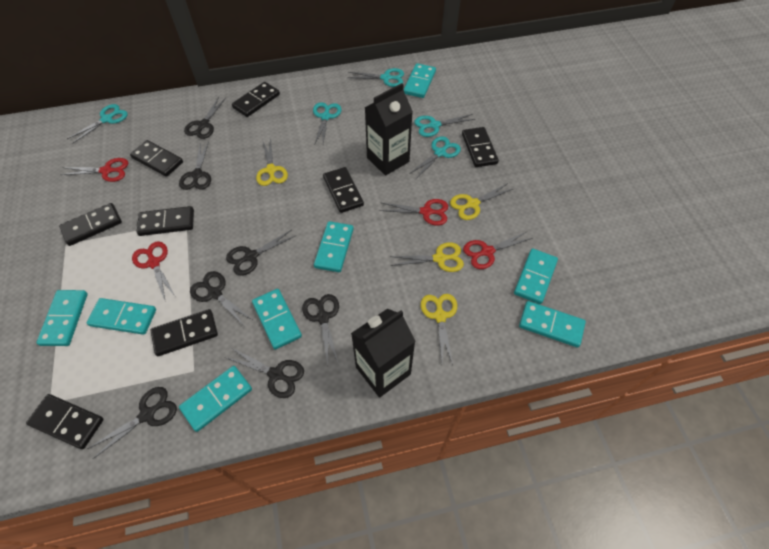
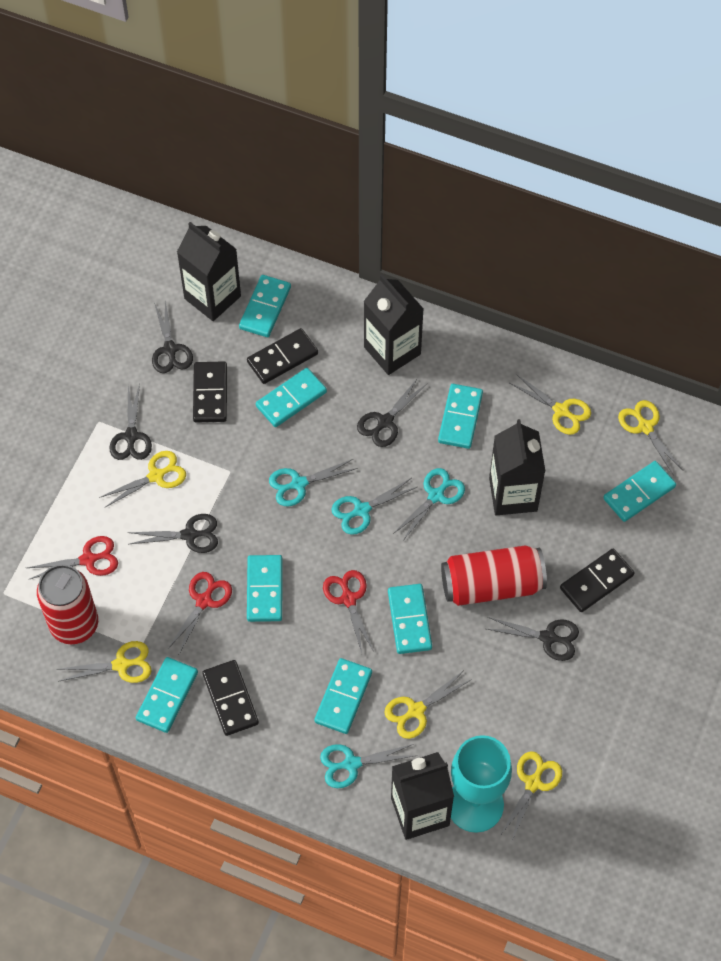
black carton: 2 -> 4
black domino: 8 -> 4
black scissors: 7 -> 5
red can: 0 -> 2
red scissors: 4 -> 3
turquoise goblet: 0 -> 1
turquoise scissors: 5 -> 4
yellow scissors: 4 -> 6

